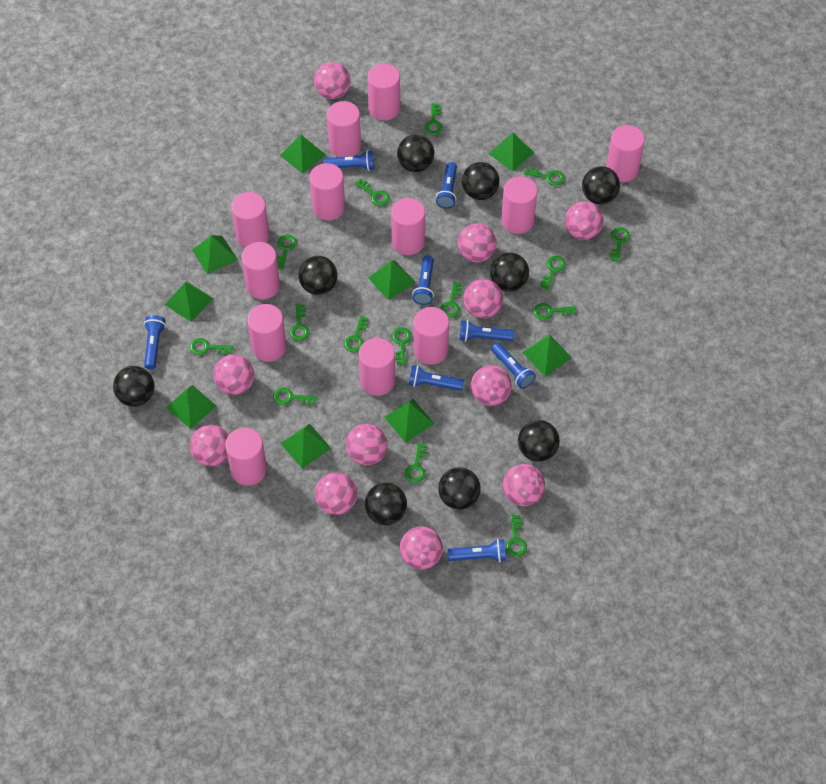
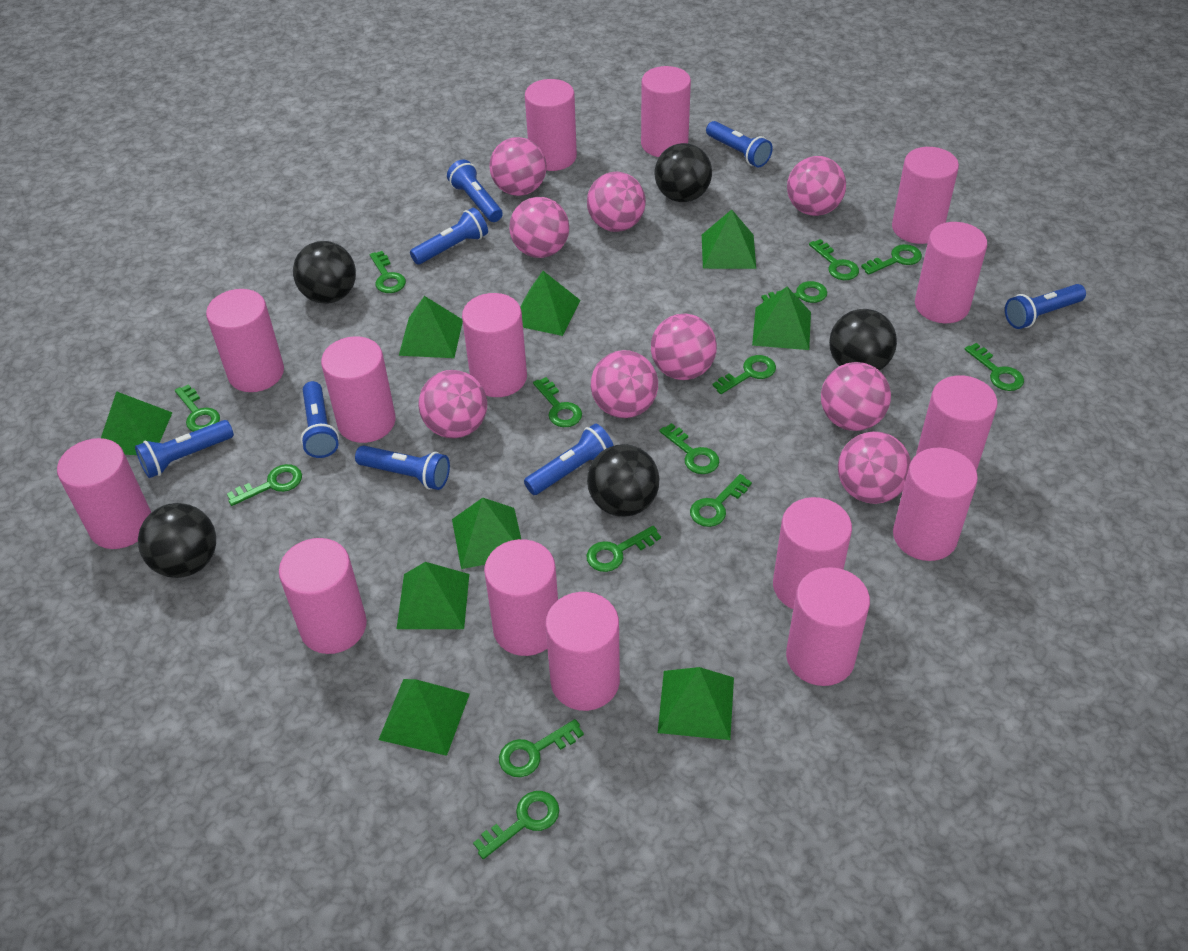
black ball: 9 -> 5
green key: 15 -> 14
pink ball: 11 -> 9
pink cylinder: 12 -> 15

